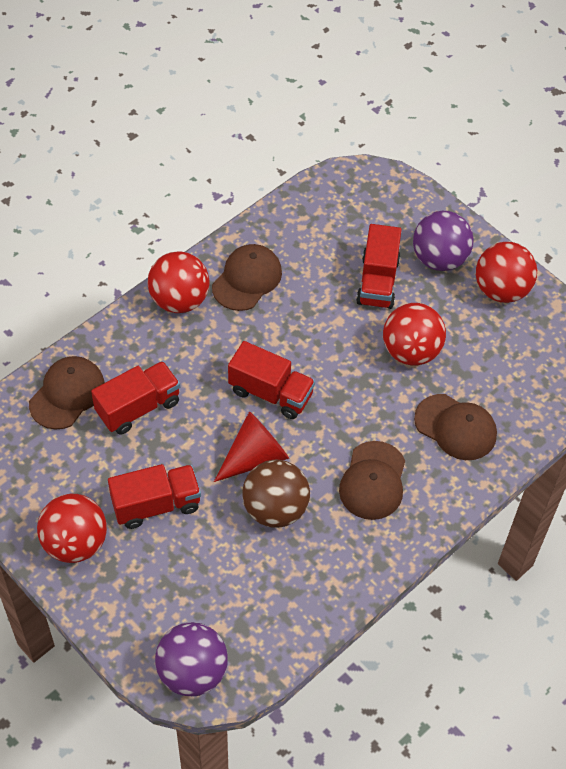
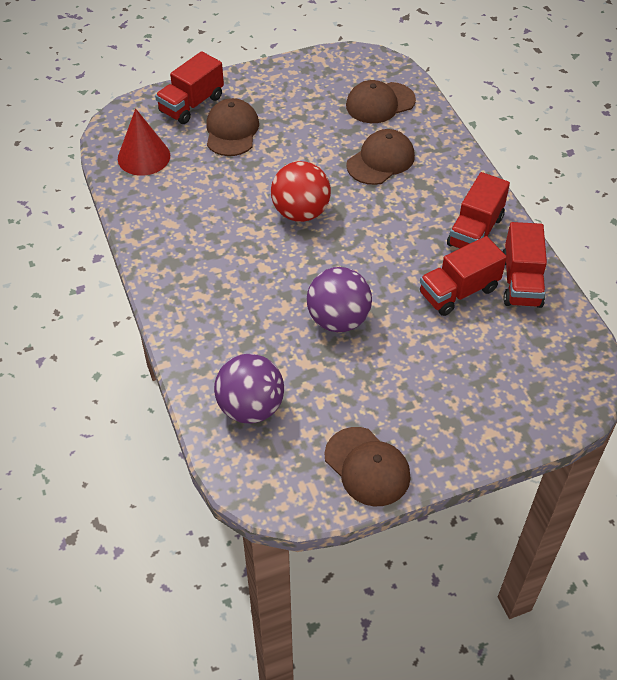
brown ball: 1 -> 0
red ball: 4 -> 1

